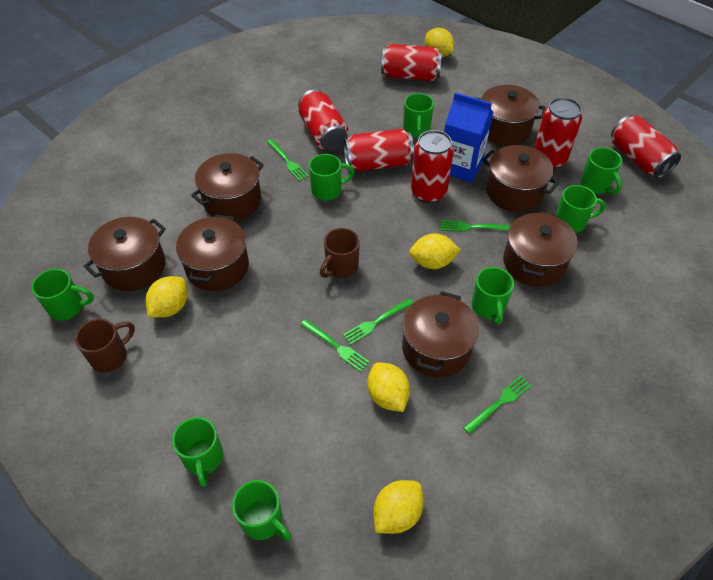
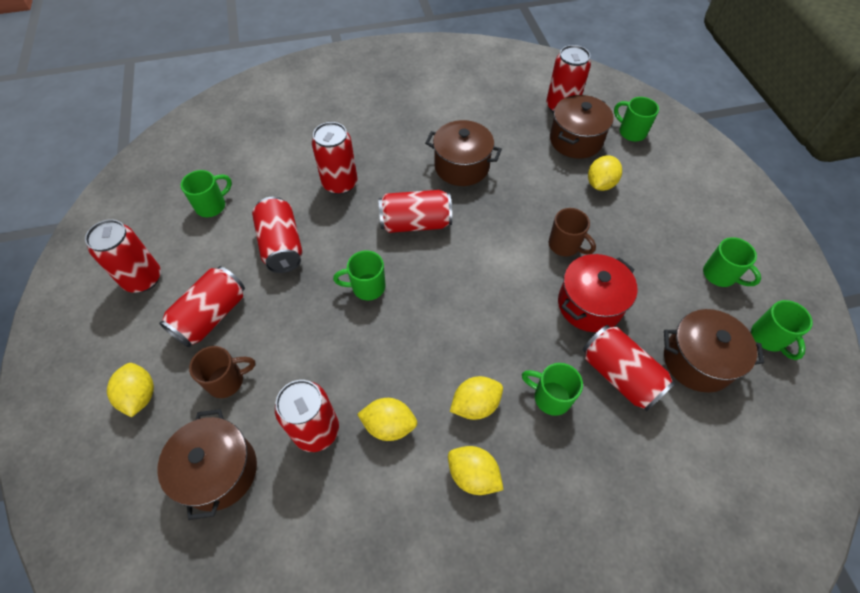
blue carton: 1 -> 0
brown pot: 7 -> 4
green fork: 5 -> 0
green mug: 8 -> 6
red can: 6 -> 8
red pot: 0 -> 1

